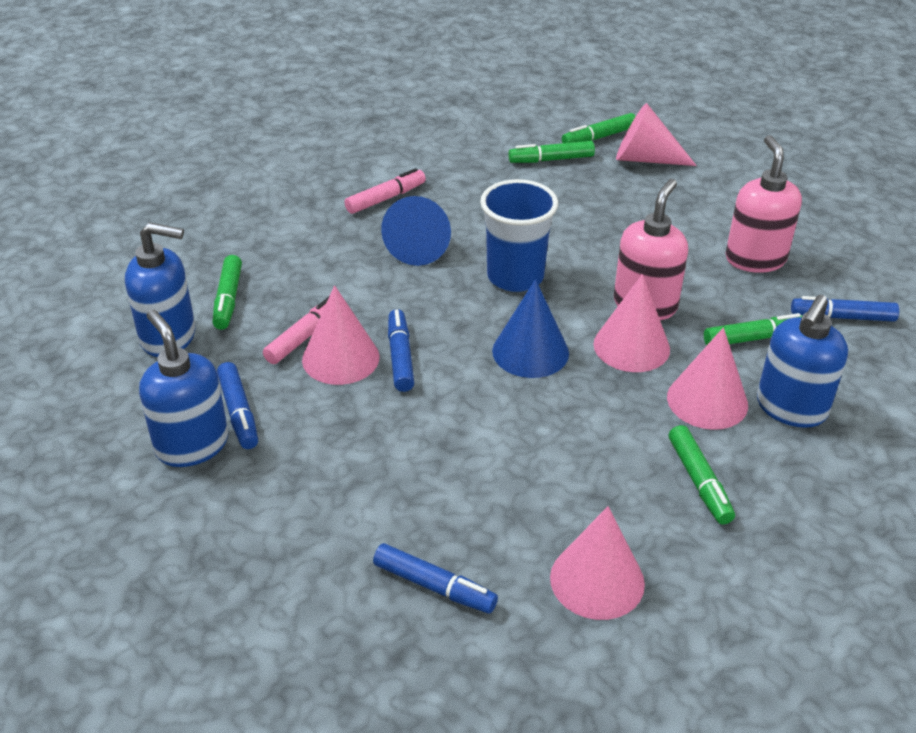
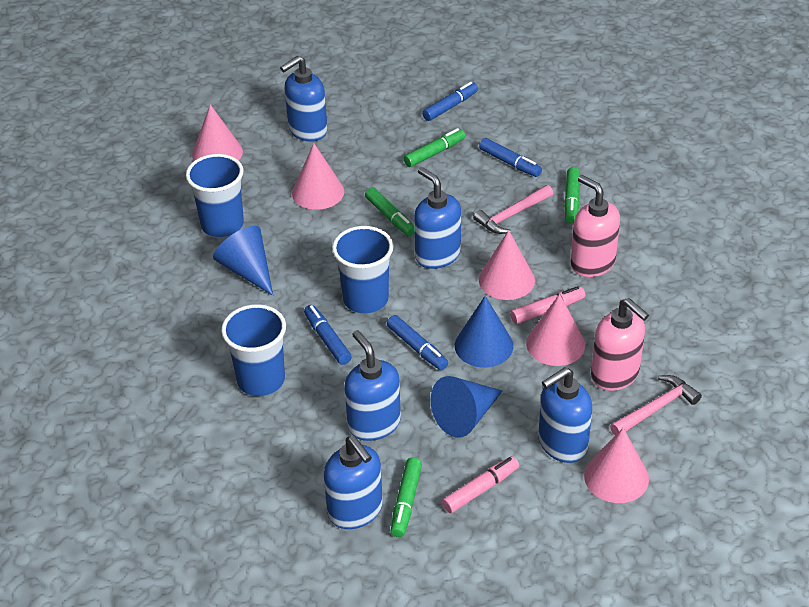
blue cone: 2 -> 3
blue cup: 1 -> 3
blue soap dispenser: 3 -> 5
green marker: 5 -> 4
pink hammer: 0 -> 2

